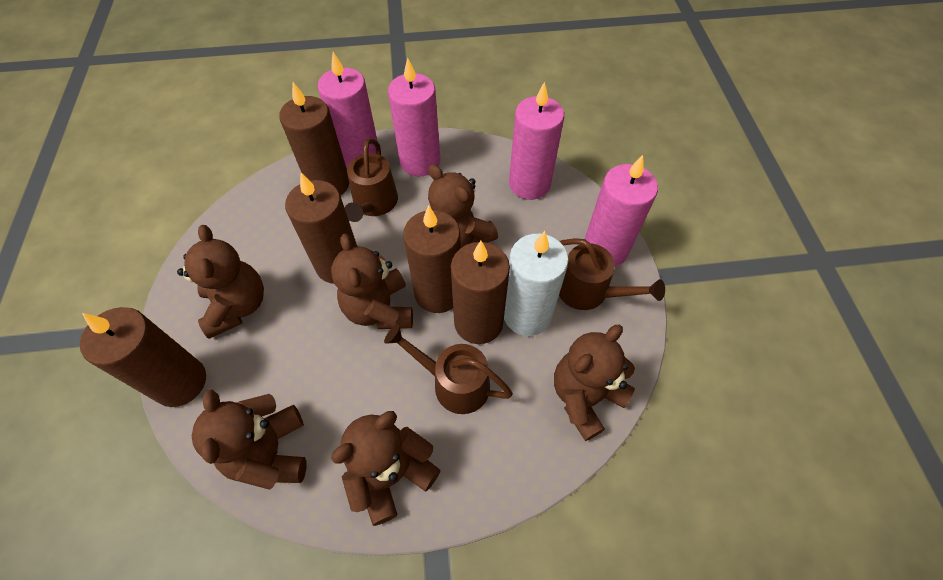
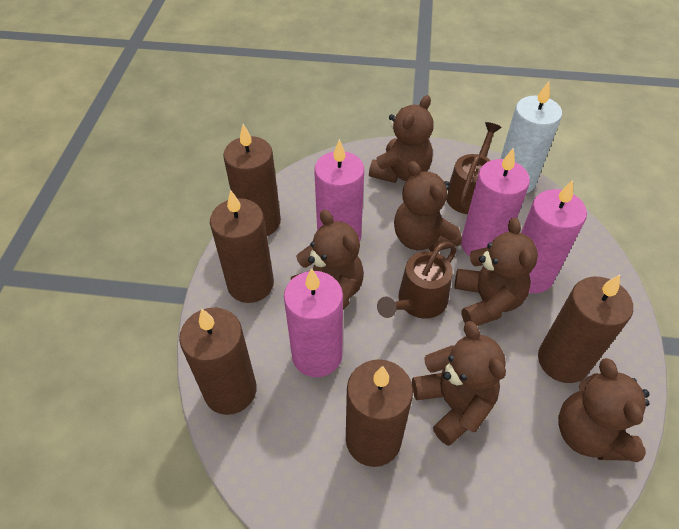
brown watering can: 3 -> 2

